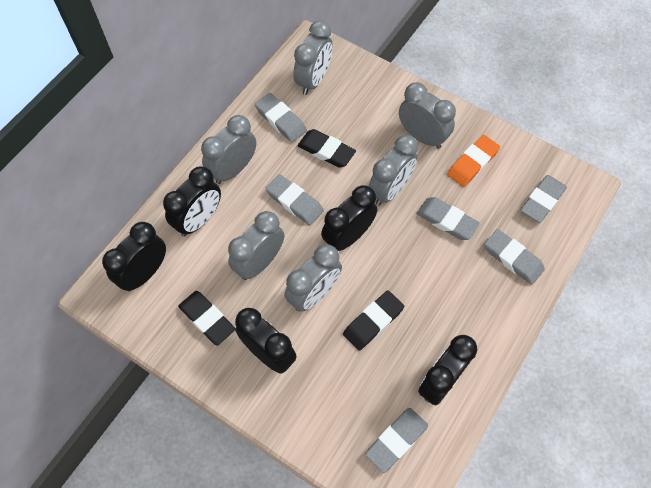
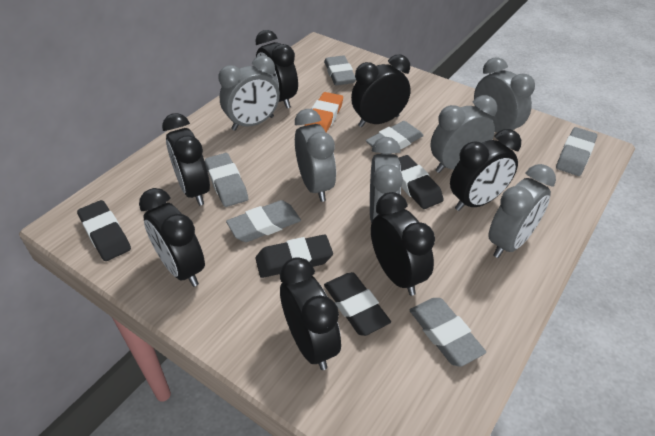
black clock: 5 -> 7
black eraser: 3 -> 4

